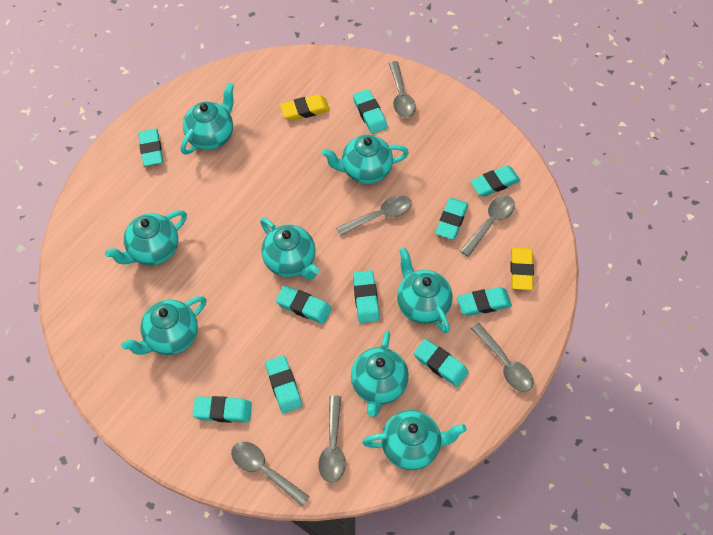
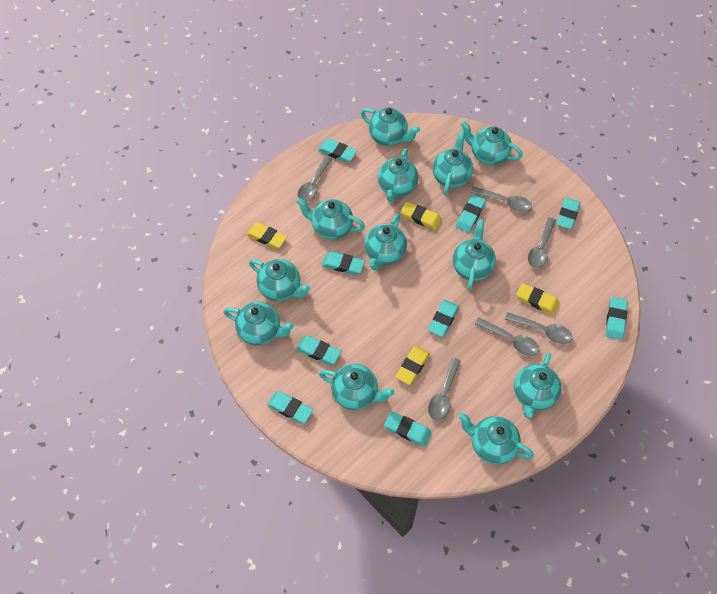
turquoise eraser: 10 -> 9
turquoise teapot: 8 -> 12
yellow eraser: 2 -> 4

